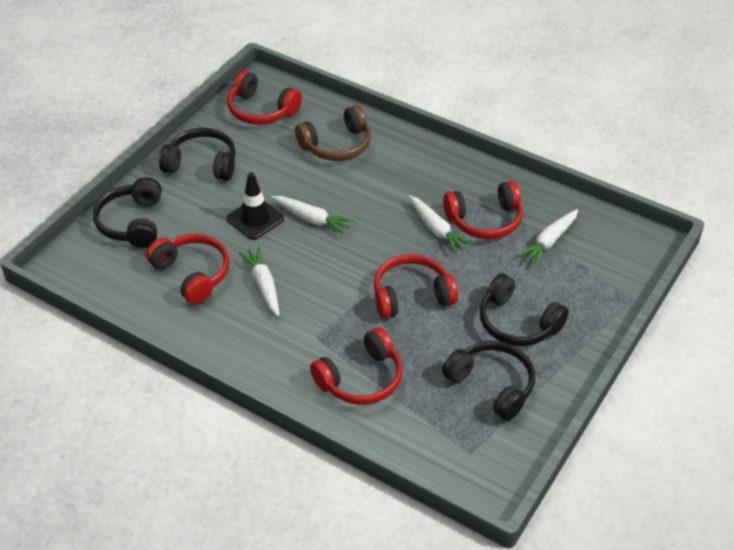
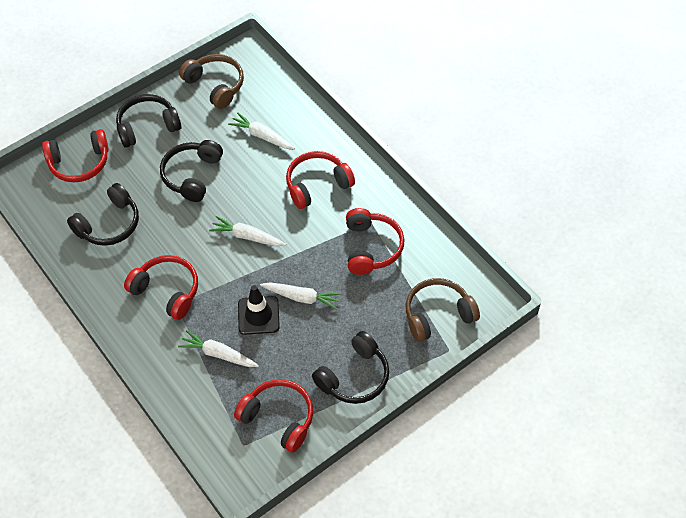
brown headphones: 1 -> 2

